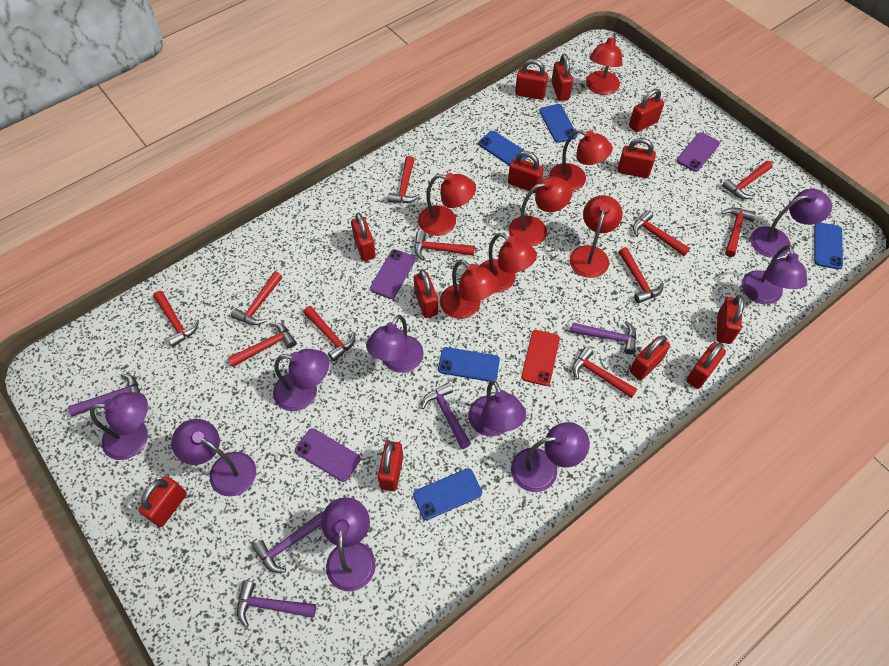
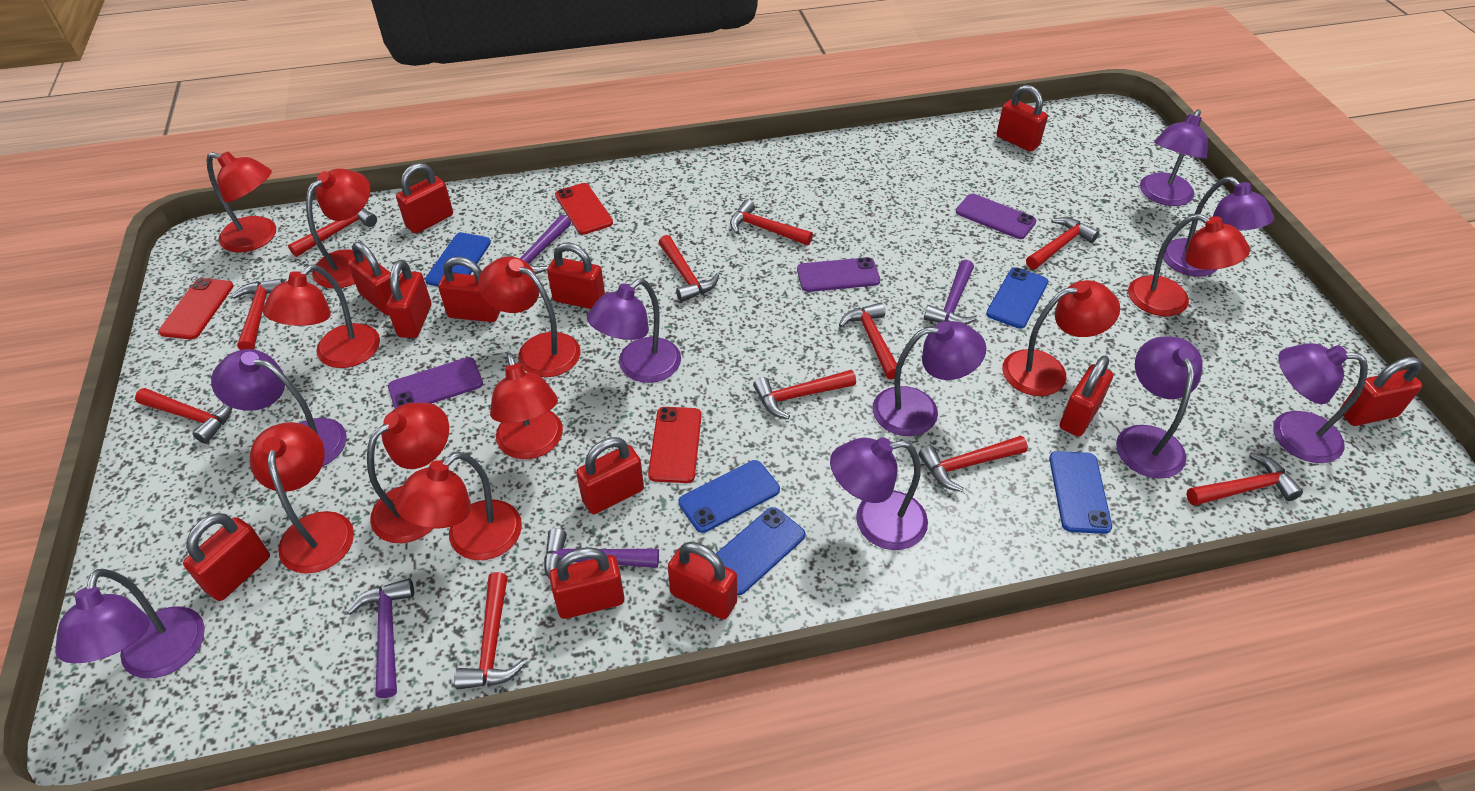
purple hammer: 5 -> 4
red lamp: 7 -> 10
red phone: 1 -> 3

